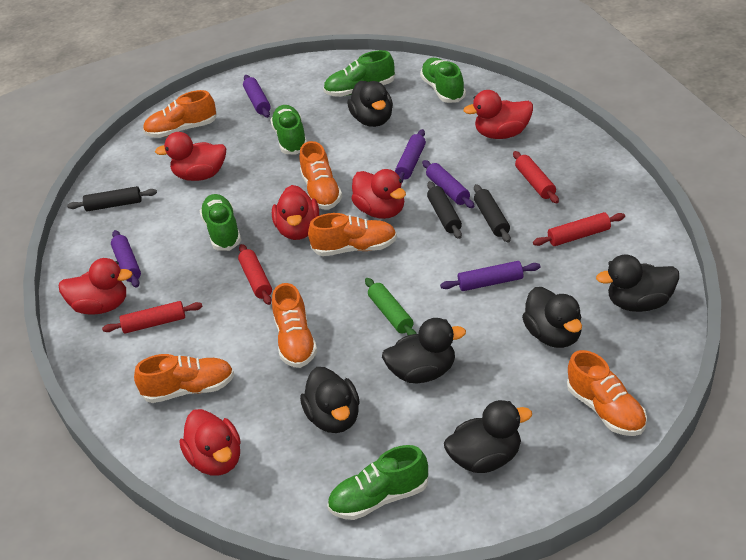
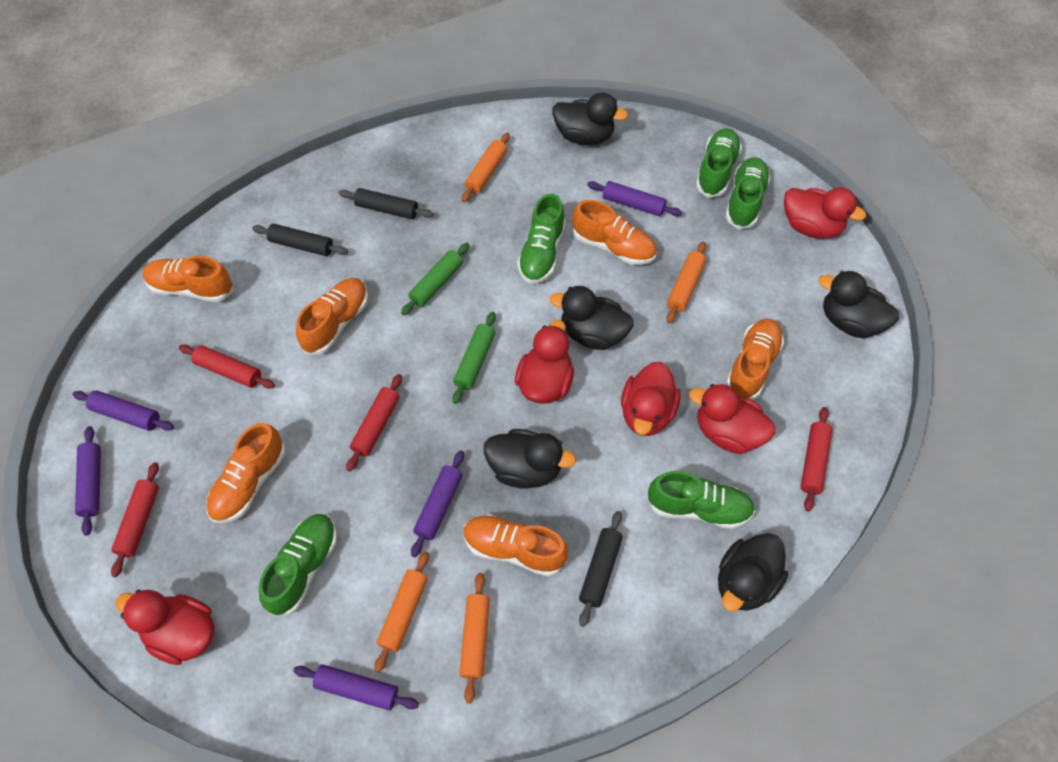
black duck: 6 -> 5
green rolling pin: 1 -> 2
orange rolling pin: 0 -> 4
red duck: 6 -> 5

